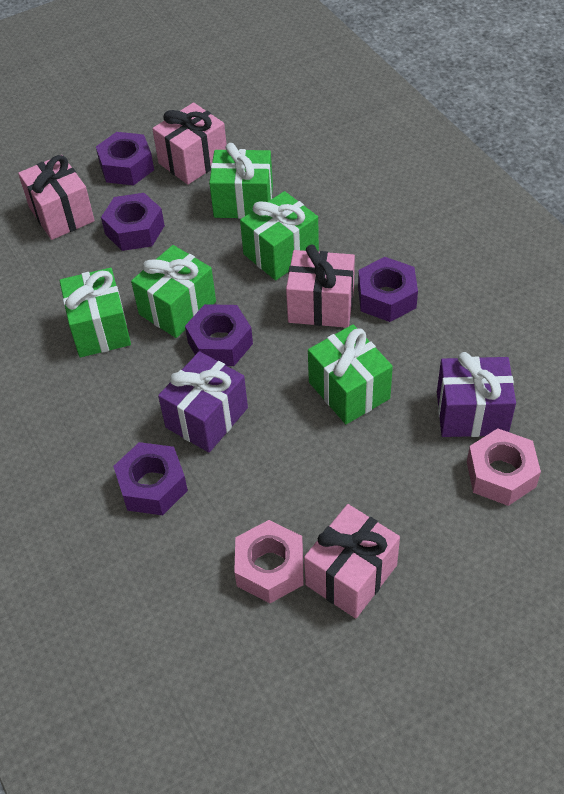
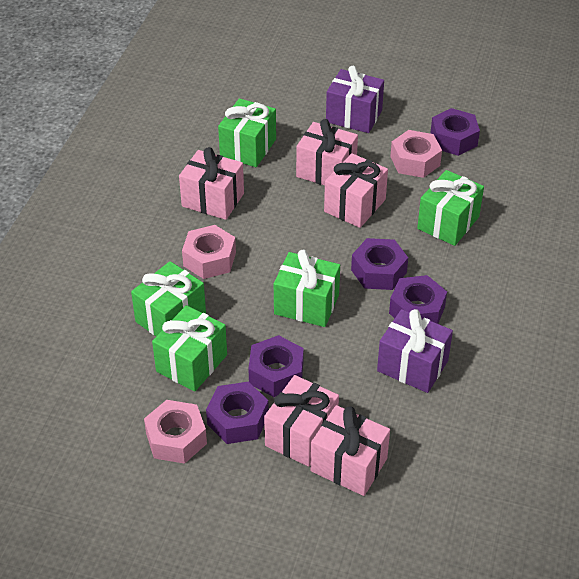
pink gift: 4 -> 5
pink nut: 2 -> 3

